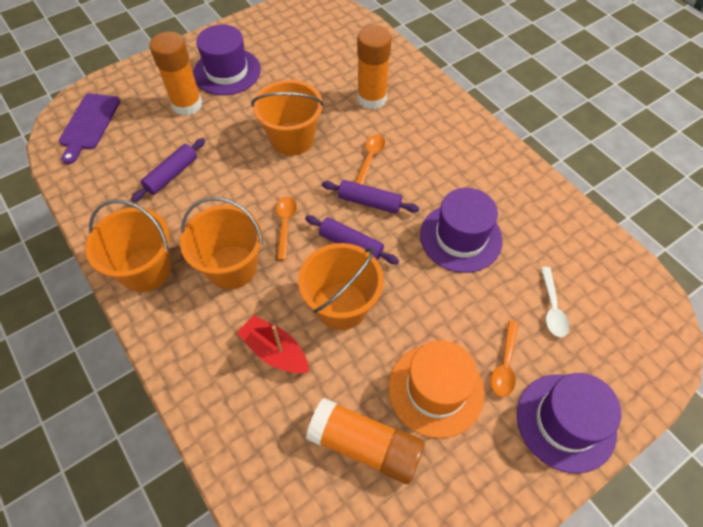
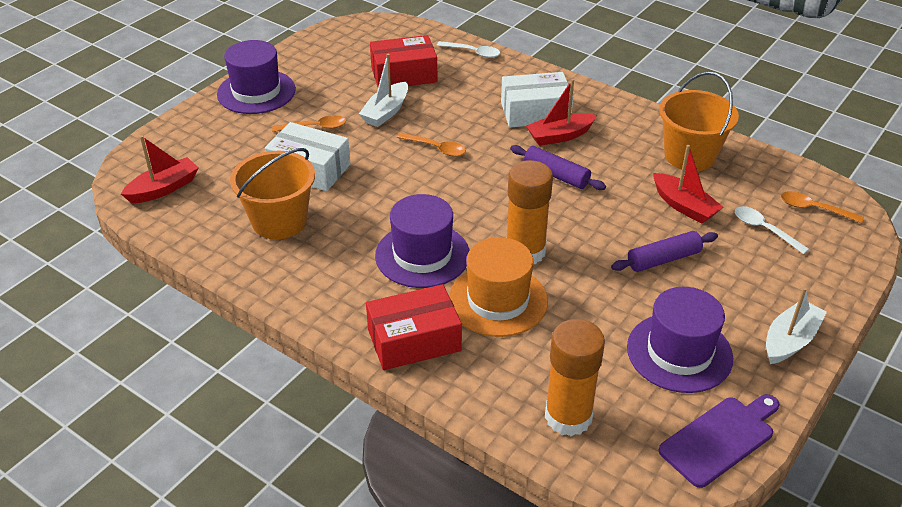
orange bucket: 4 -> 2
orange glue stick: 3 -> 2
purple rolling pin: 3 -> 2
red boat: 1 -> 3
red box: 0 -> 2
white boat: 0 -> 2
white box: 0 -> 2
white spoon: 1 -> 2

